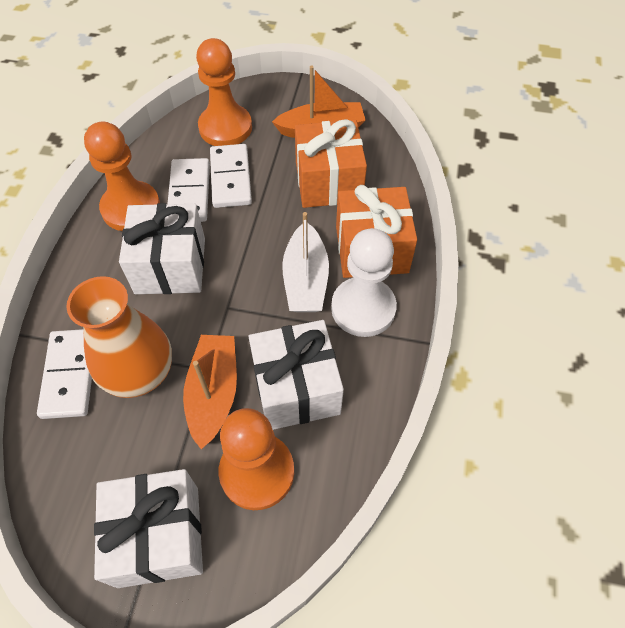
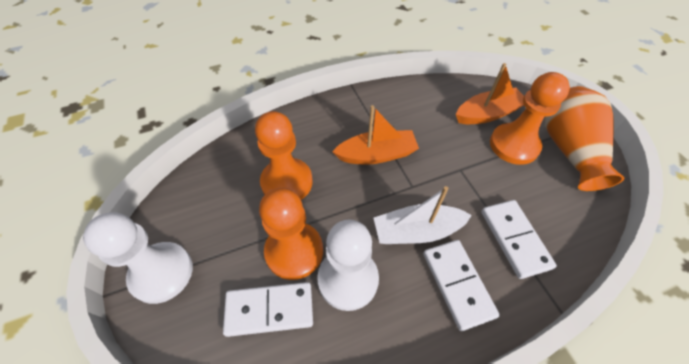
orange gift: 2 -> 0
white gift: 3 -> 0
white pawn: 1 -> 2

